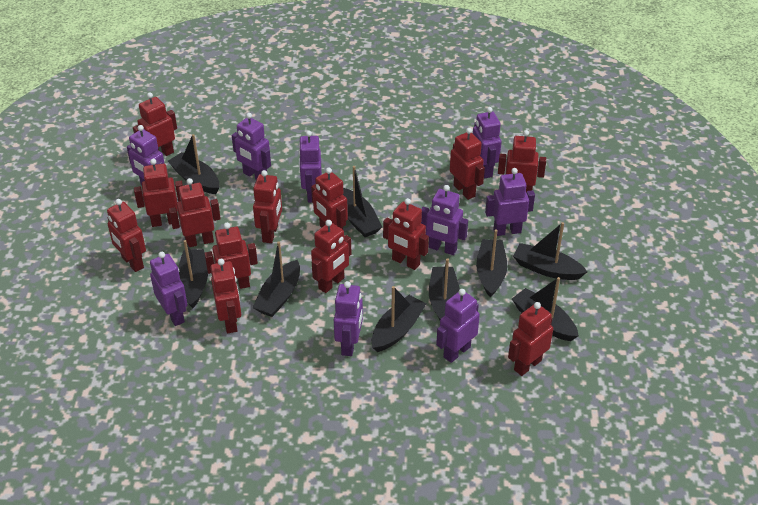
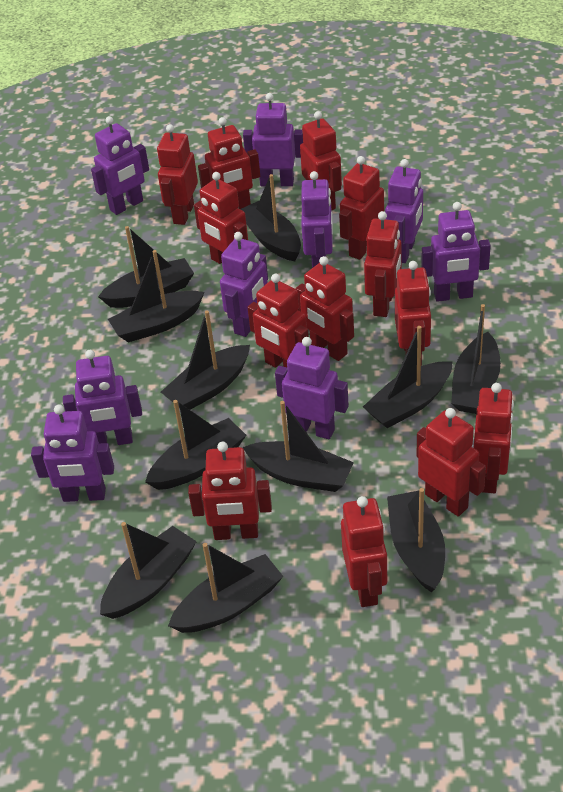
black boat: 9 -> 11

